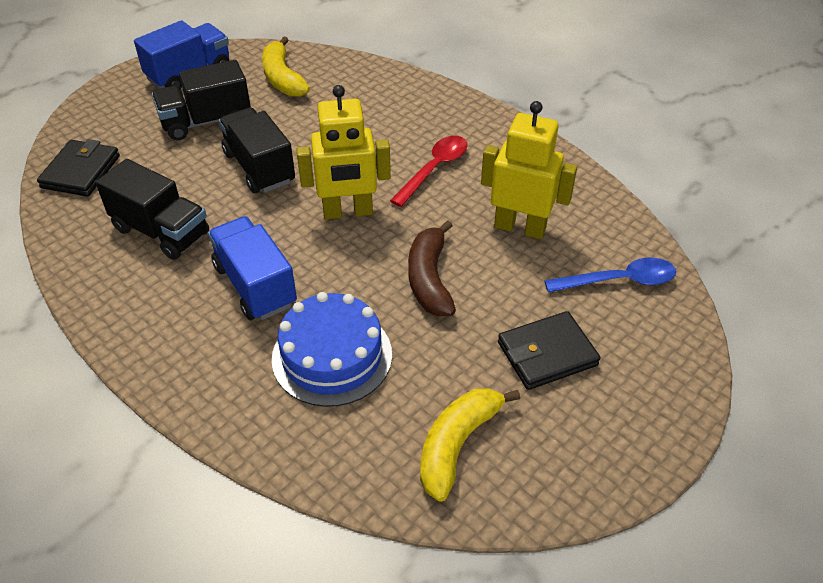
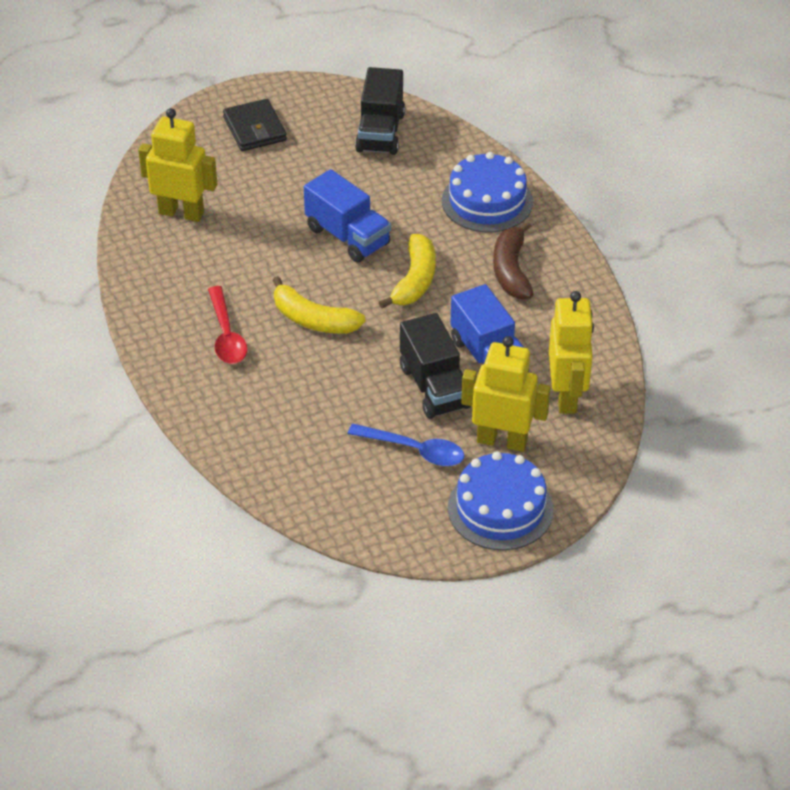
black truck: 3 -> 2
black wallet: 2 -> 1
blue cake: 1 -> 2
yellow robot: 2 -> 3

